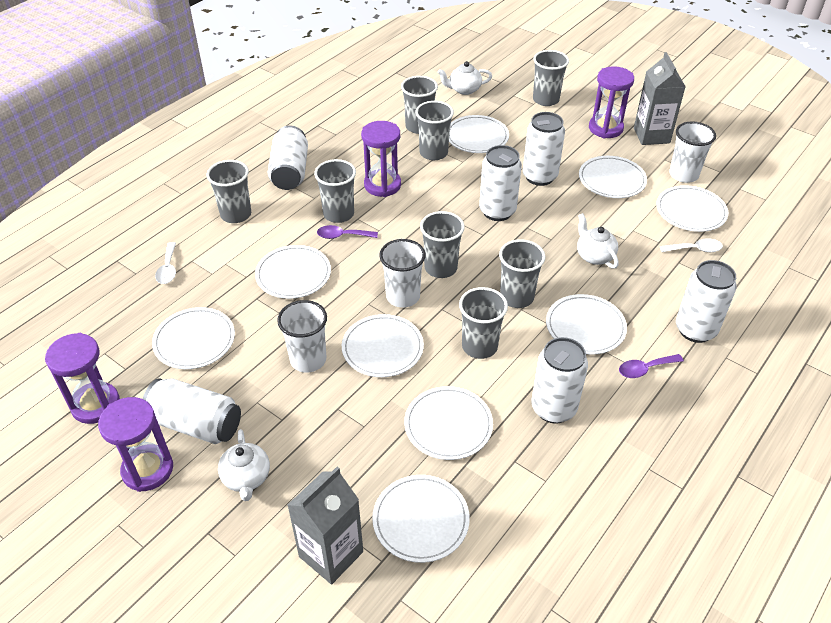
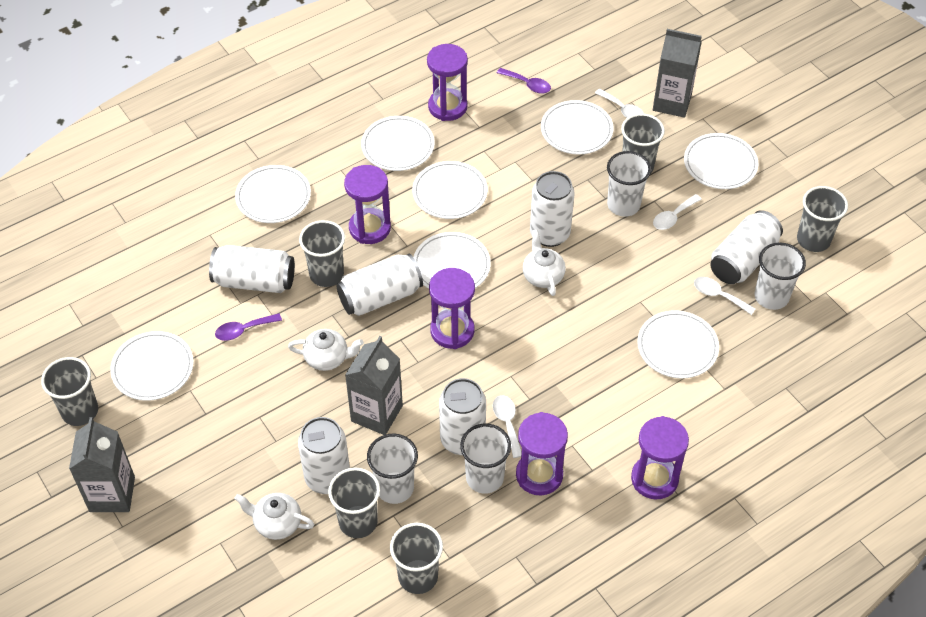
grey carton: 2 -> 3
grey cup: 8 -> 6
purple hourglass: 4 -> 5
white cup: 3 -> 4
white plate: 9 -> 8
white spoon: 2 -> 4

